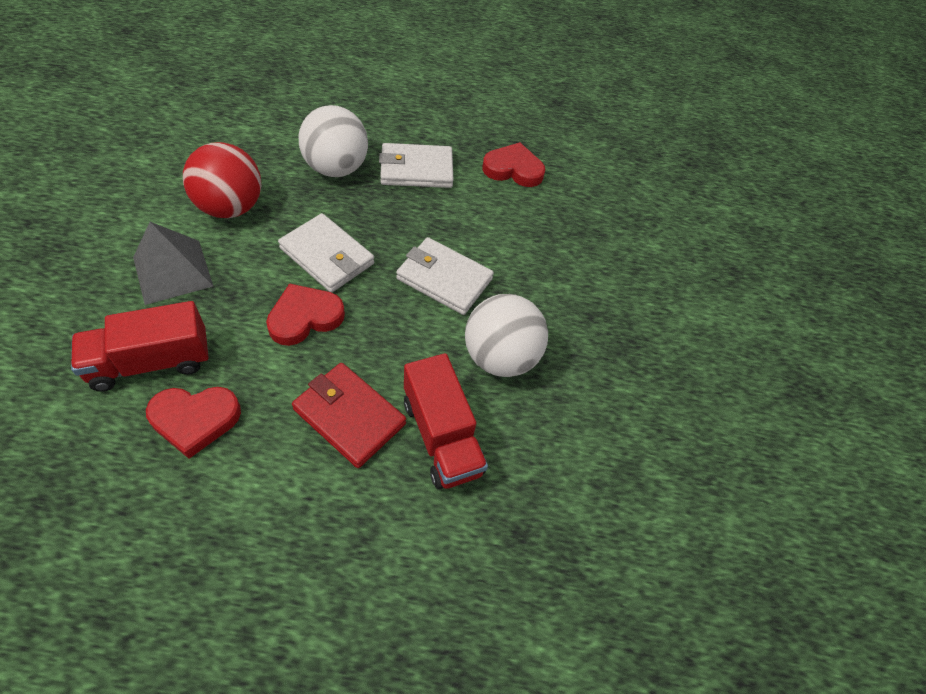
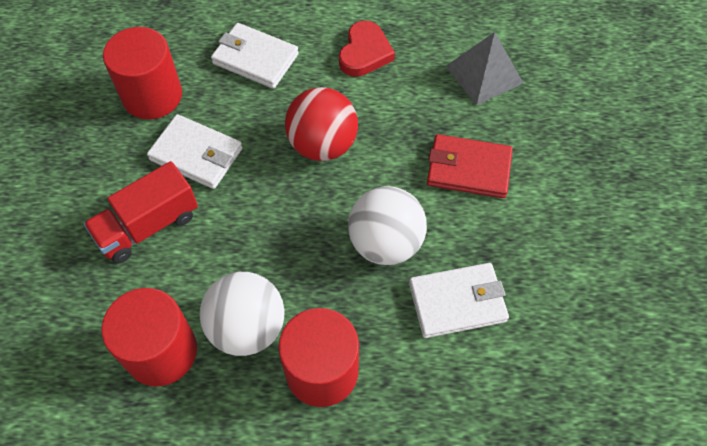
red cylinder: 0 -> 3
red heart: 3 -> 1
red truck: 2 -> 1

